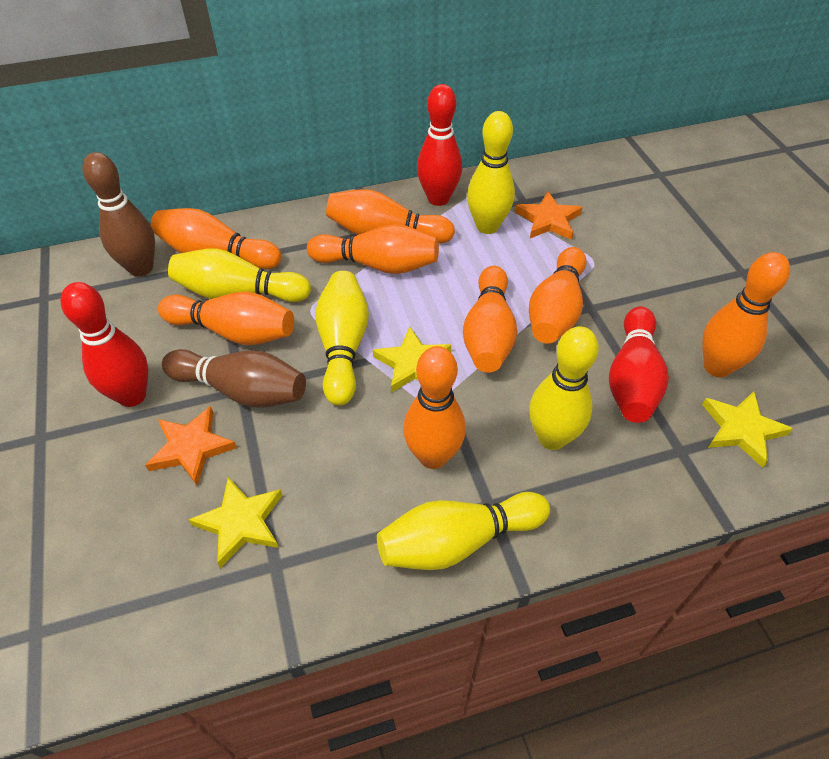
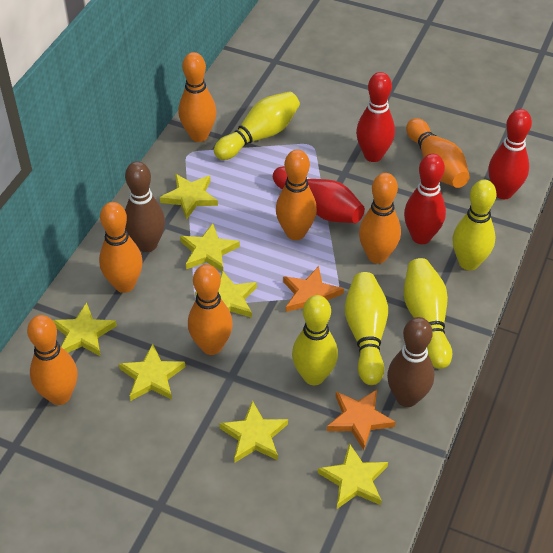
orange bowling pin: 8 -> 7
red bowling pin: 3 -> 4
yellow star: 3 -> 7

